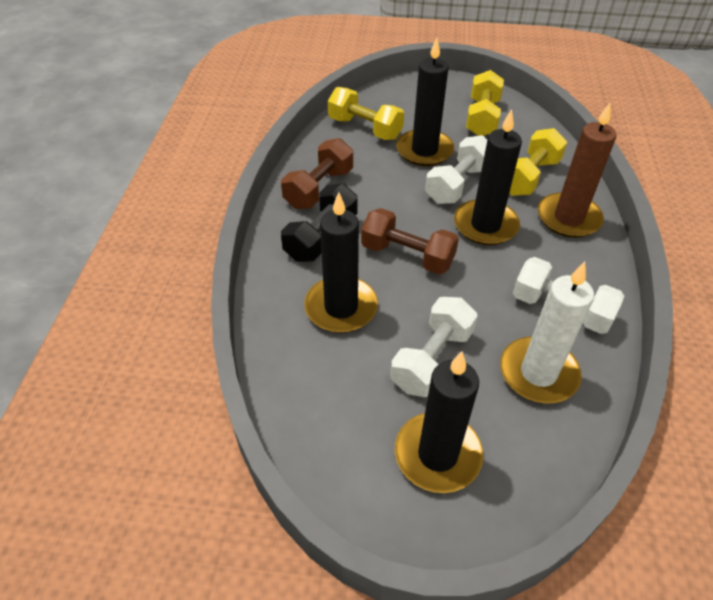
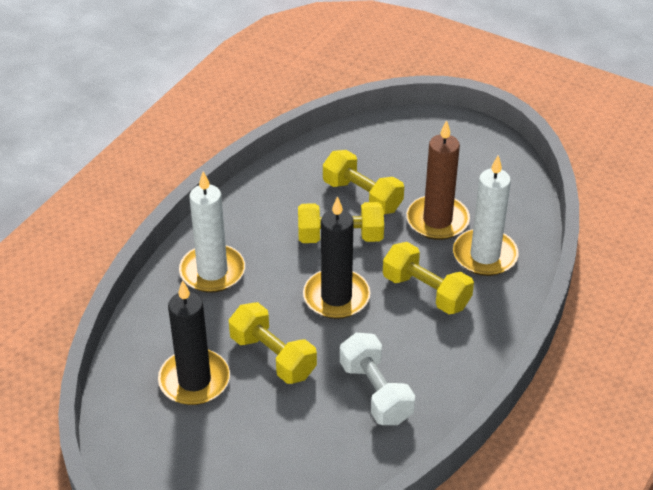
black candle: 4 -> 2
black dumbbell: 1 -> 0
brown dumbbell: 2 -> 0
white candle: 1 -> 2
white dumbbell: 3 -> 1
yellow dumbbell: 3 -> 4

